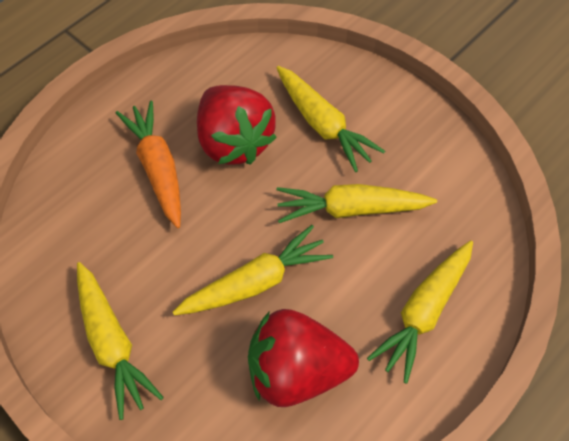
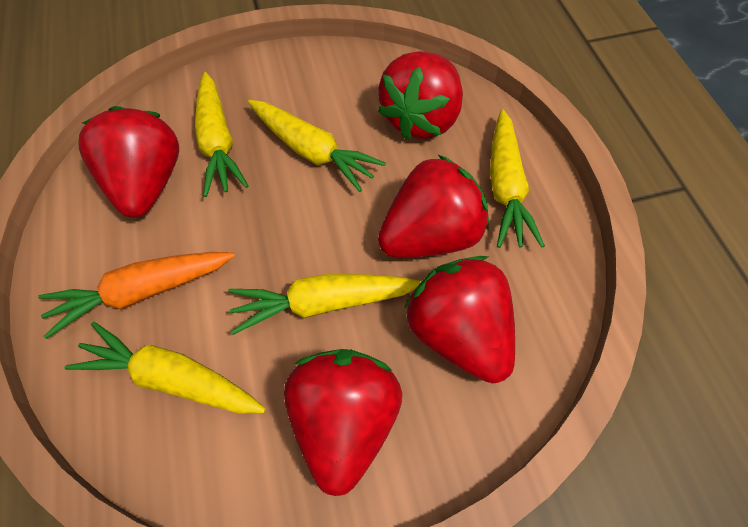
red strawberry: 2 -> 5

